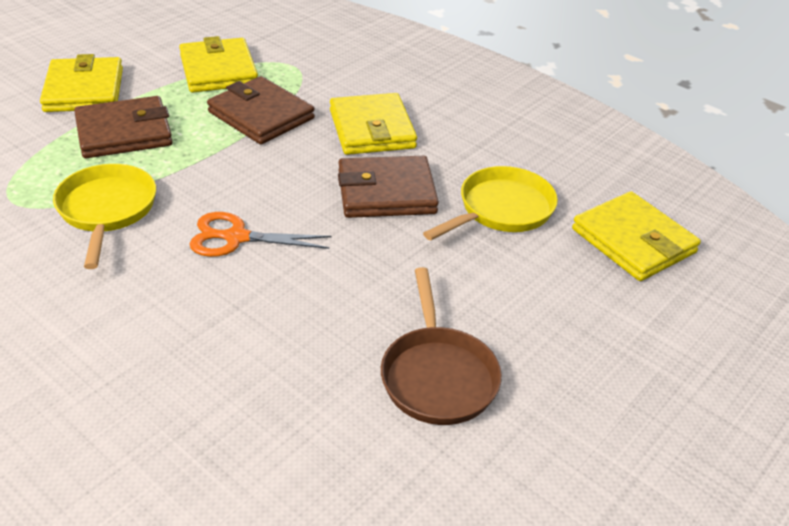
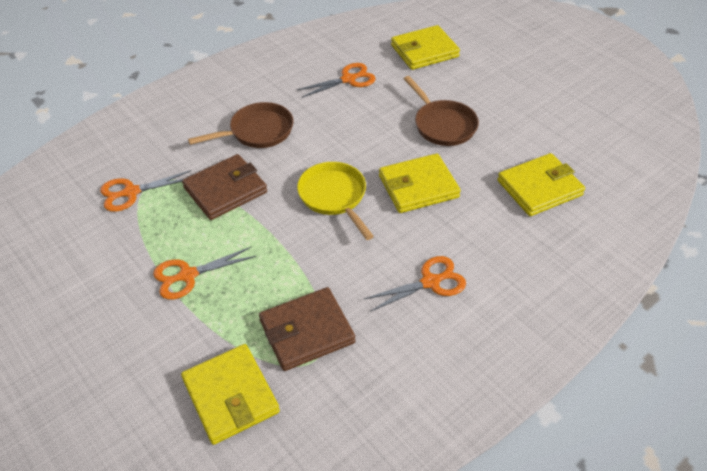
brown pan: 1 -> 2
brown wallet: 3 -> 2
orange scissors: 1 -> 4
yellow pan: 2 -> 1

